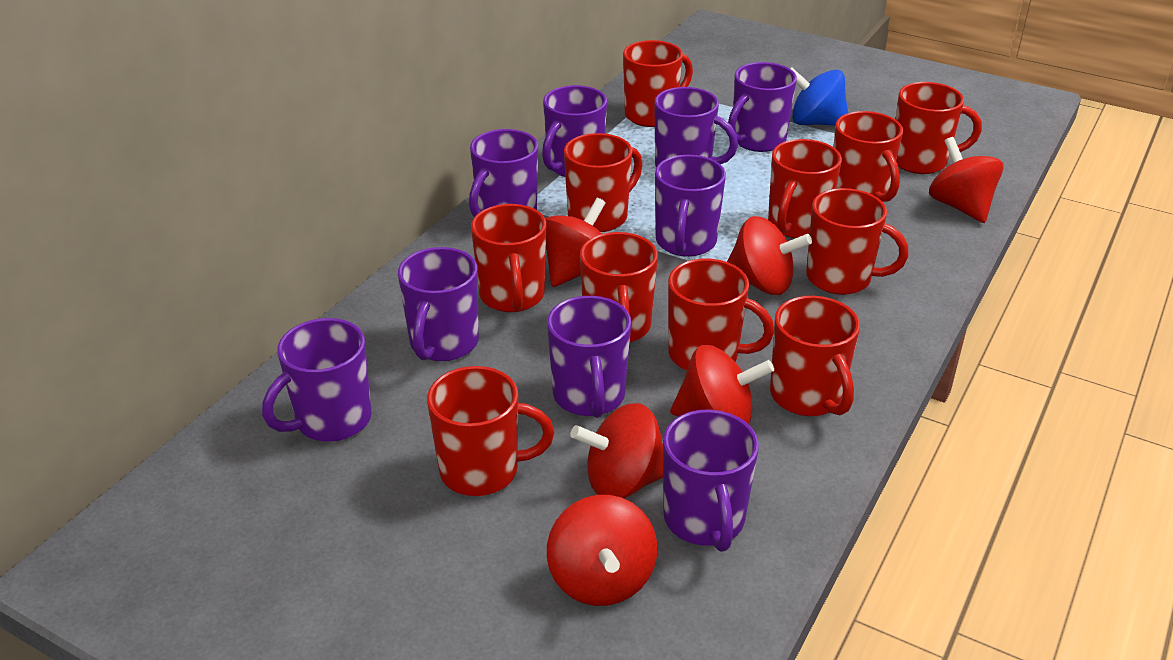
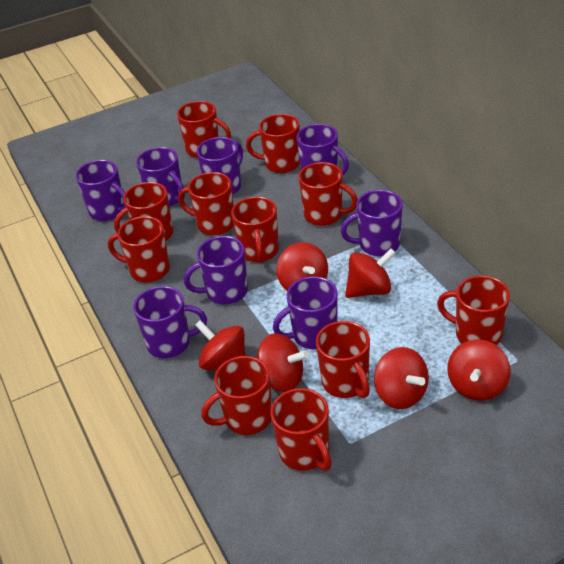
blue spinning top: 1 -> 0
purple mug: 9 -> 8

